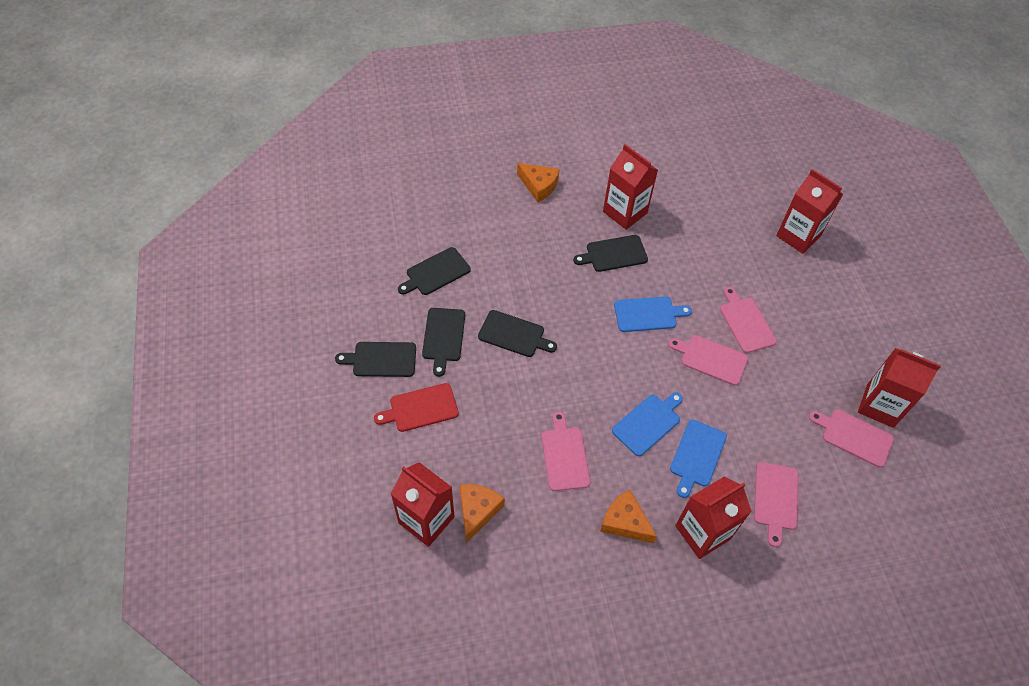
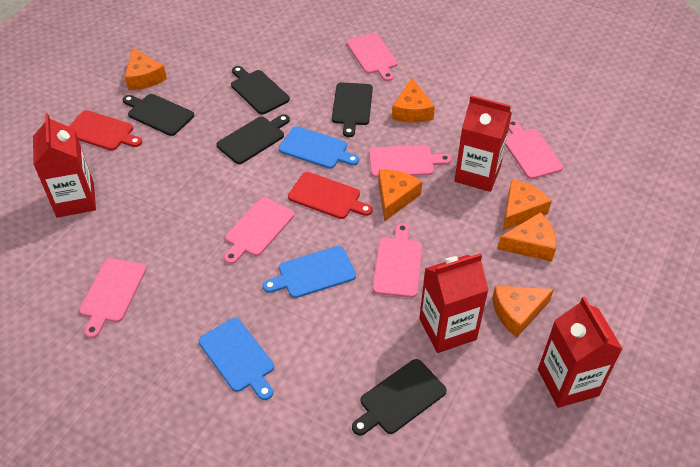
orange cheese: 3 -> 6
pink cutting board: 5 -> 6
red carton: 5 -> 4
red cutting board: 1 -> 2

